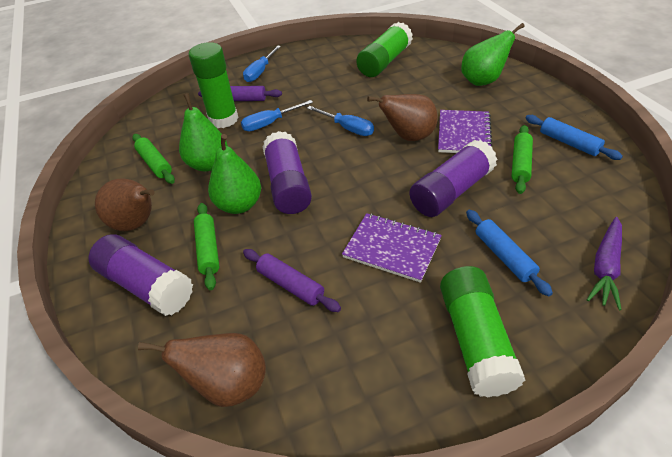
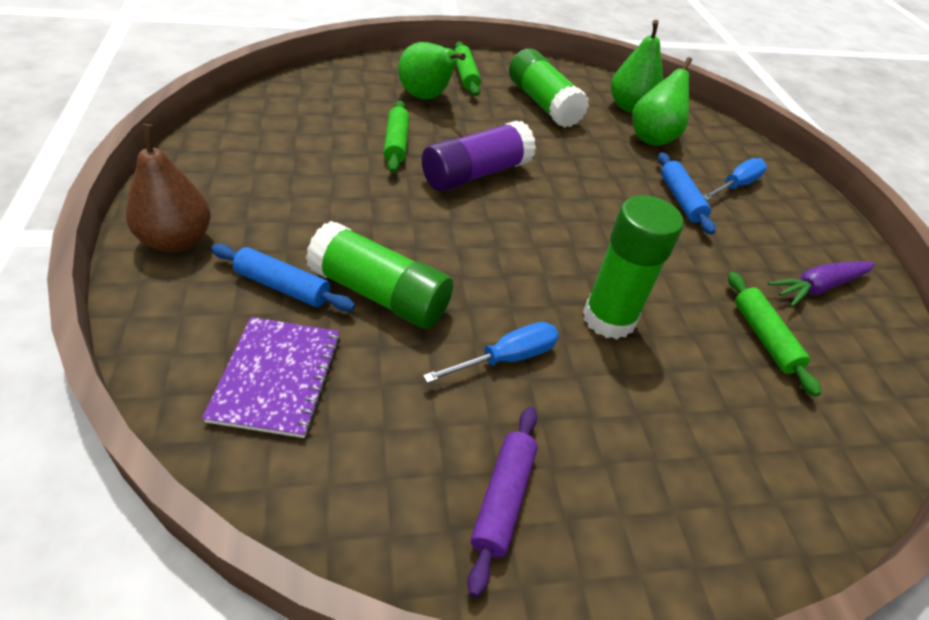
blue screwdriver: 3 -> 2
brown pear: 3 -> 1
purple glue stick: 3 -> 1
purple notebook: 2 -> 1
purple rolling pin: 2 -> 1

